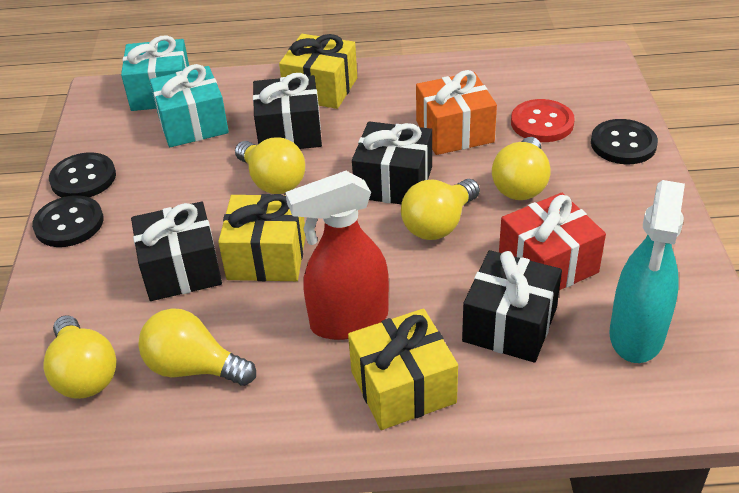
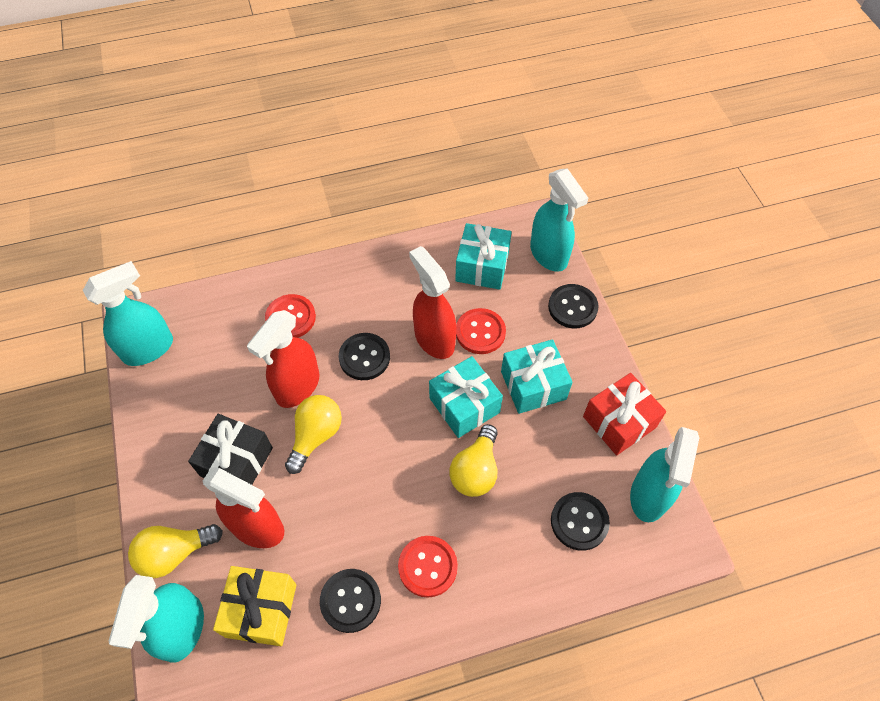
black button: 3 -> 4
black gift: 4 -> 1
orange gift: 1 -> 0
red button: 1 -> 3
red spray bottle: 1 -> 3
turquoise gift: 2 -> 3
turquoise spray bottle: 1 -> 4
yellow gift: 3 -> 1
yellow light bulb: 5 -> 3

